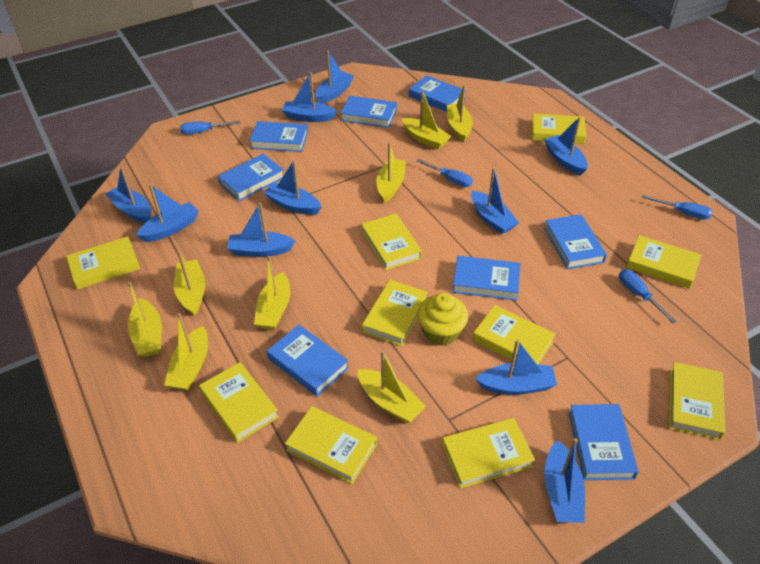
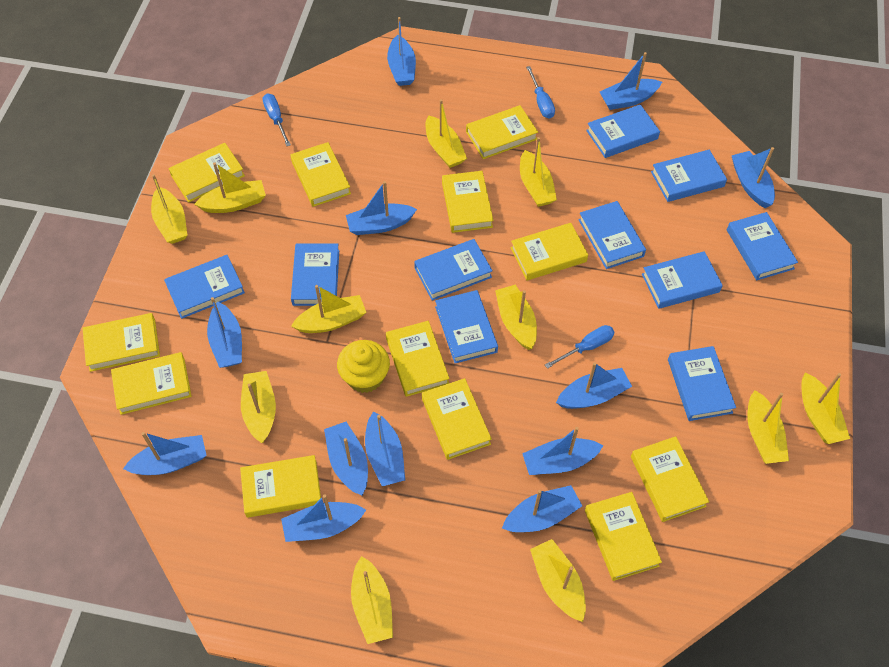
blue boat: 10 -> 12
blue book: 8 -> 10
blue screwdriver: 4 -> 3
yellow boat: 8 -> 11
yellow book: 10 -> 12

